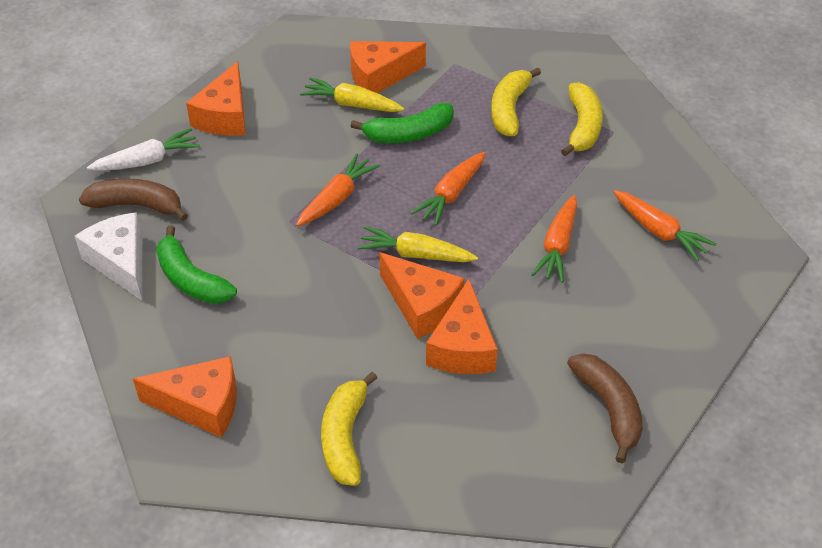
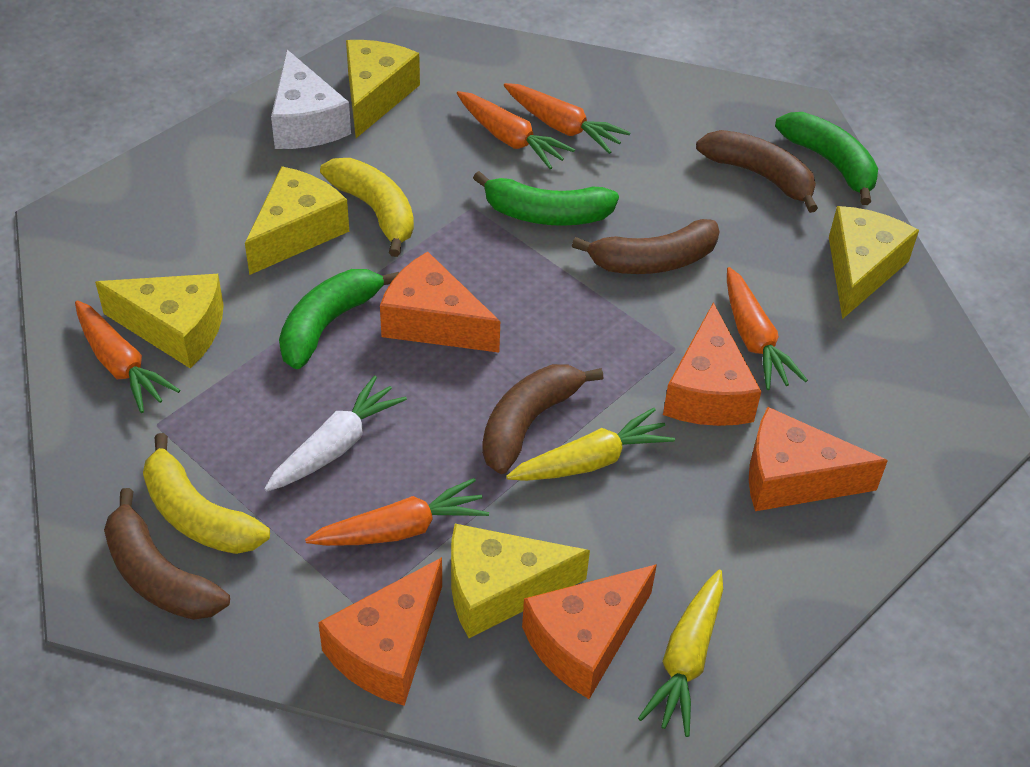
brown banana: 2 -> 4
green banana: 2 -> 3
orange carrot: 4 -> 5
yellow banana: 3 -> 2
yellow cheese: 0 -> 5

